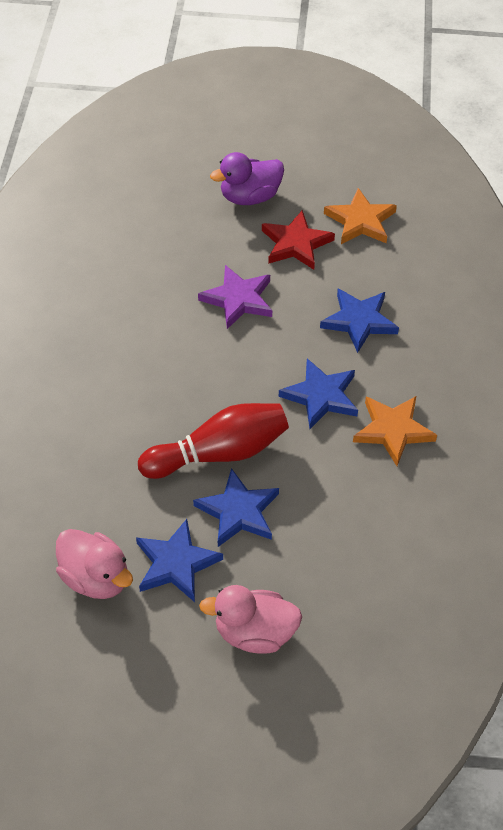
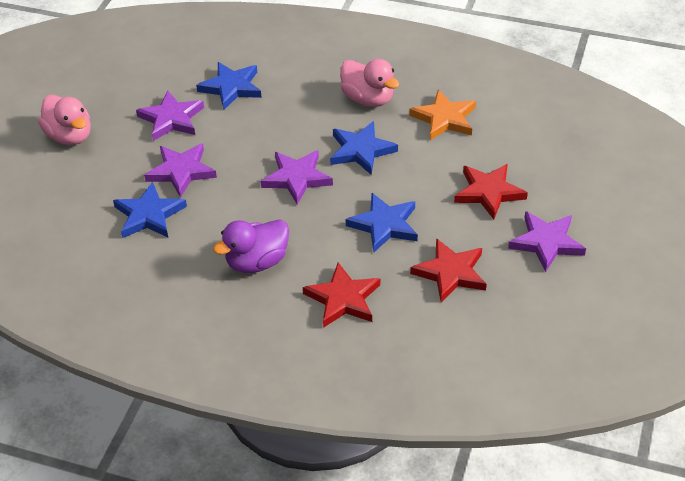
orange star: 2 -> 1
purple star: 1 -> 4
red bowling pin: 1 -> 0
red star: 1 -> 3

